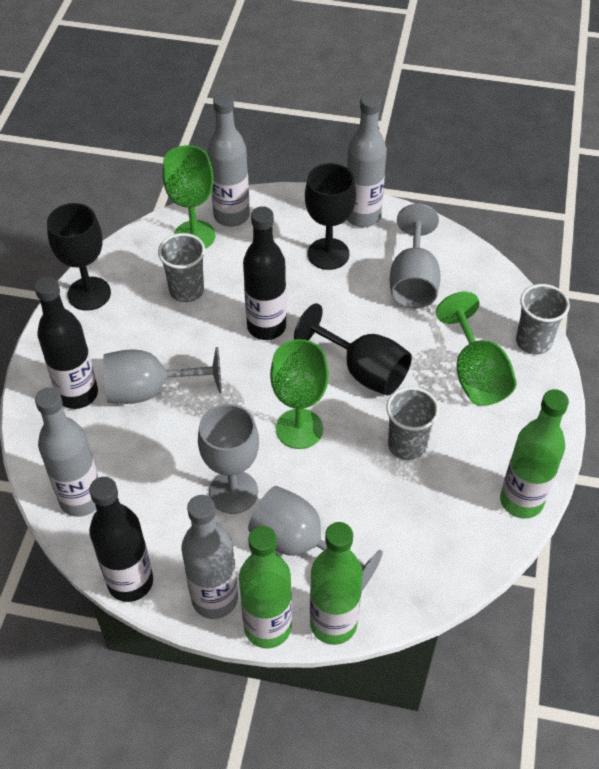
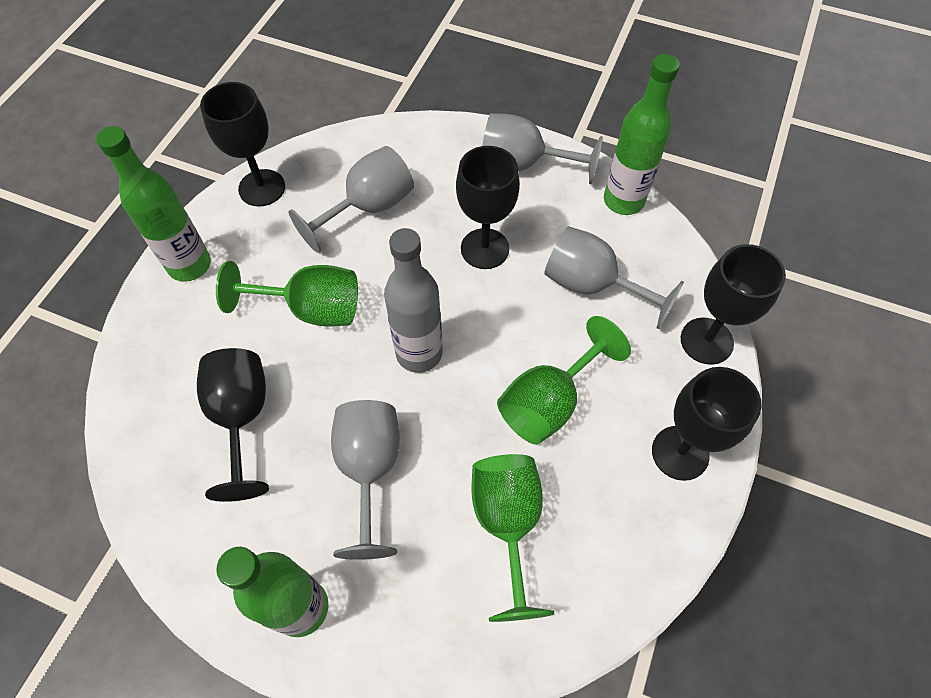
black bottle: 3 -> 0
black goblet: 3 -> 5
grey bottle: 4 -> 1
grey cup: 3 -> 0

